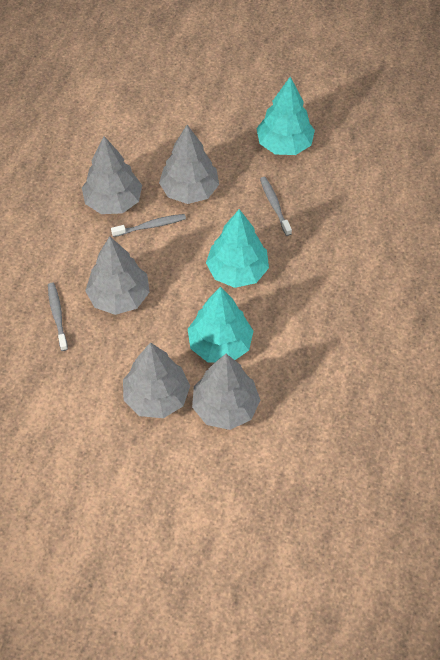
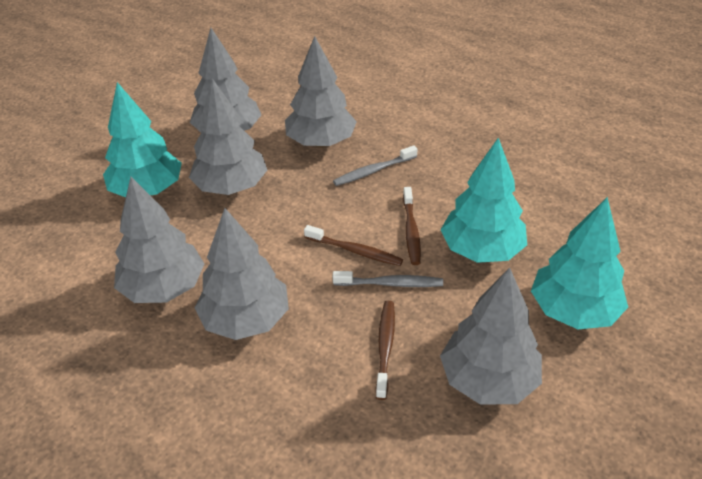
brown toothbrush: 0 -> 3
grey toothbrush: 3 -> 2
grey tree: 5 -> 6

